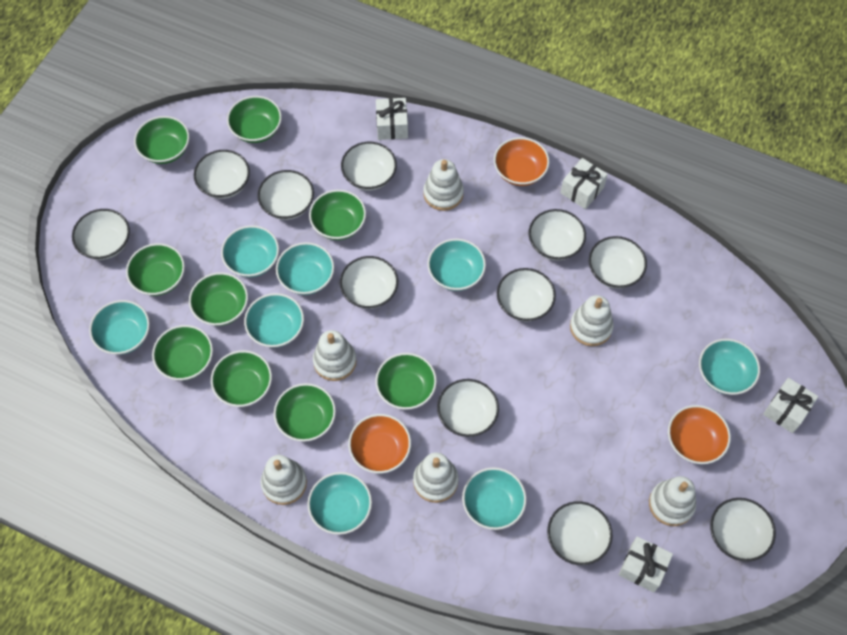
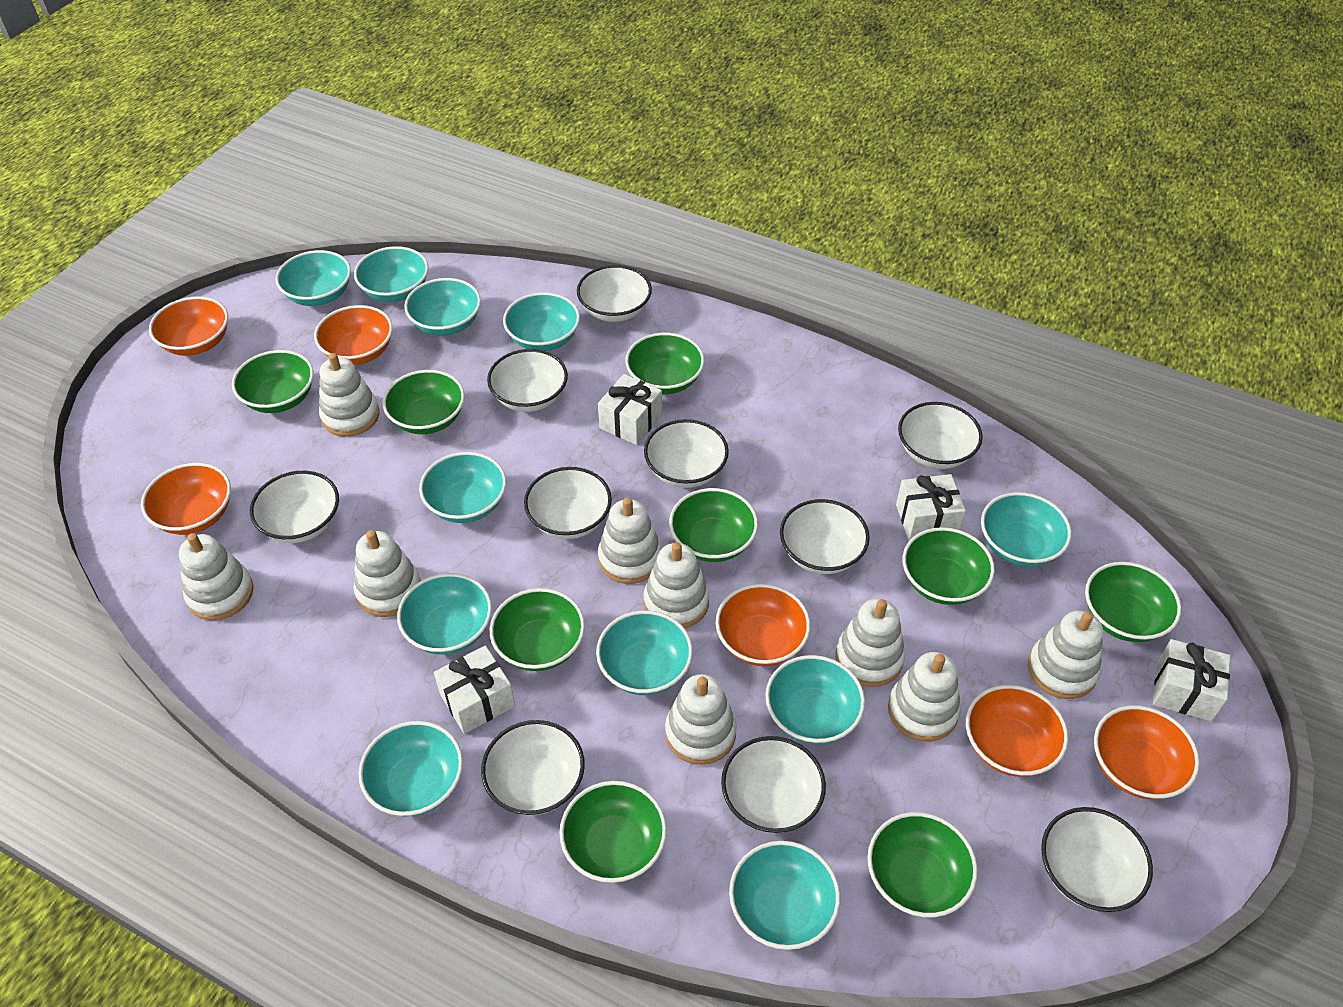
orange bowl: 3 -> 6
turquoise bowl: 8 -> 11
white bowl: 11 -> 10
white stacking toy: 6 -> 9

